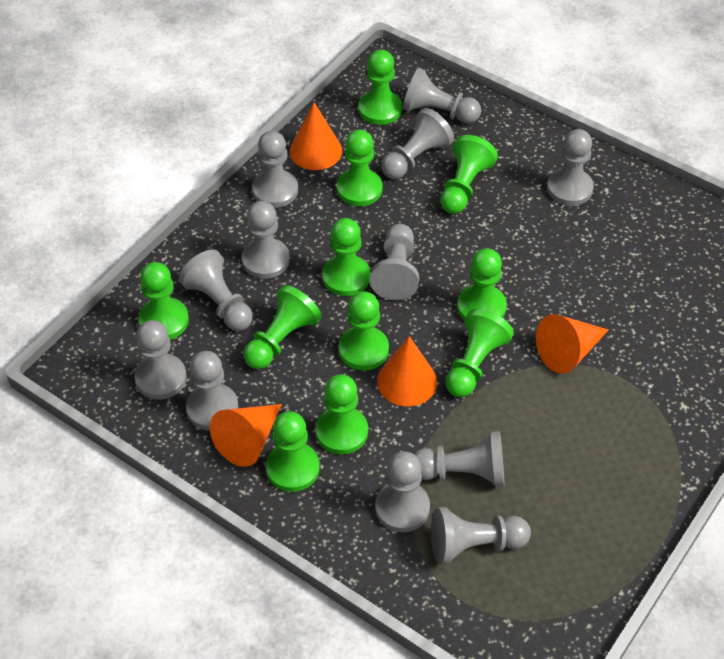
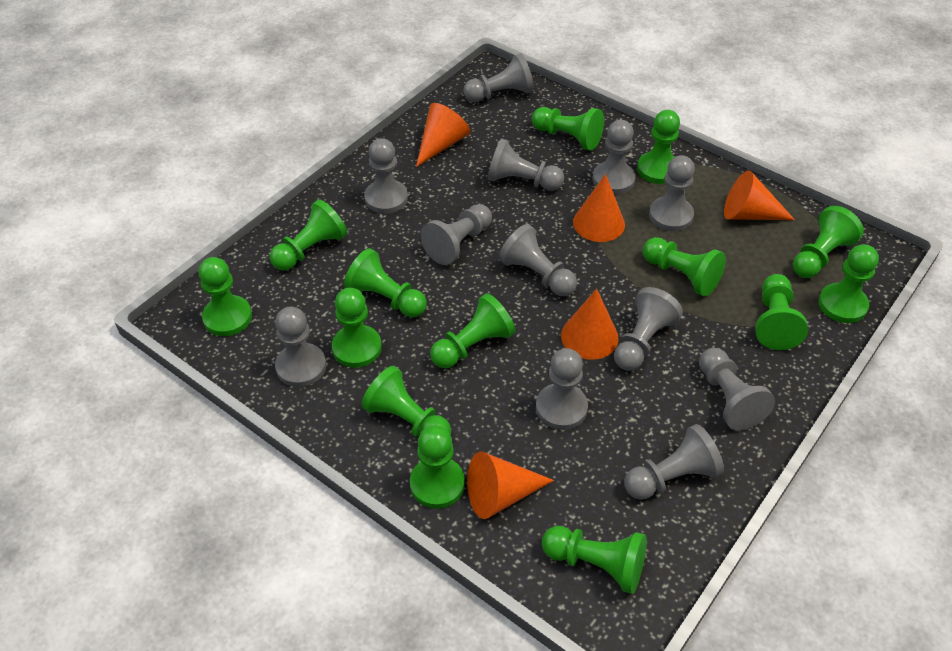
green pawn: 11 -> 14
orange cone: 4 -> 5

